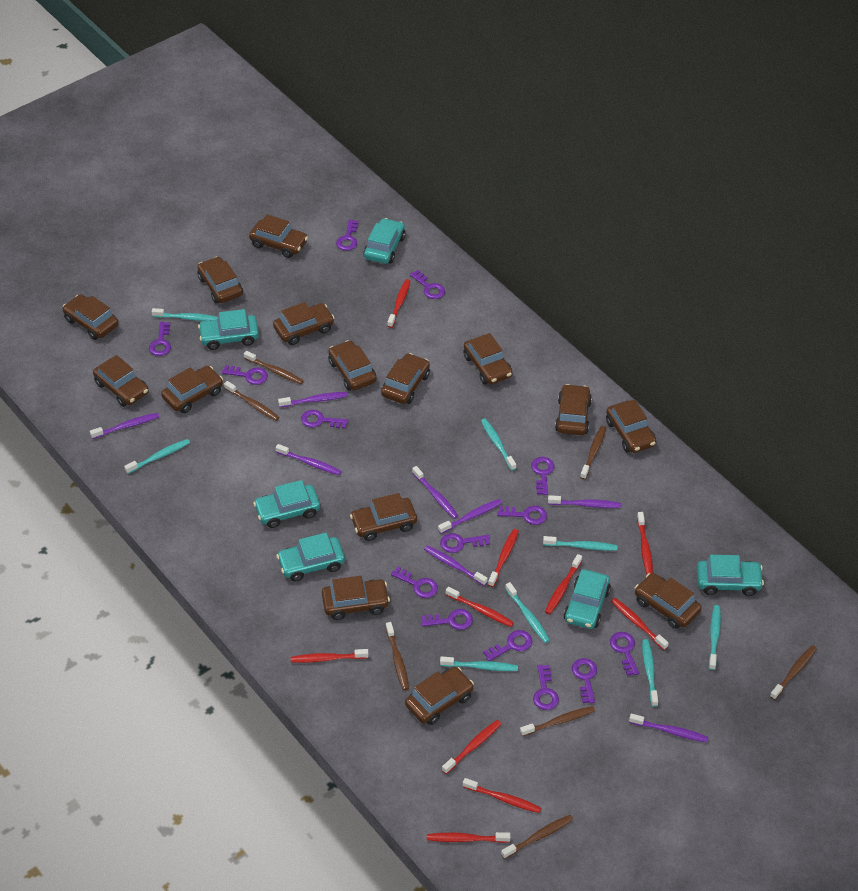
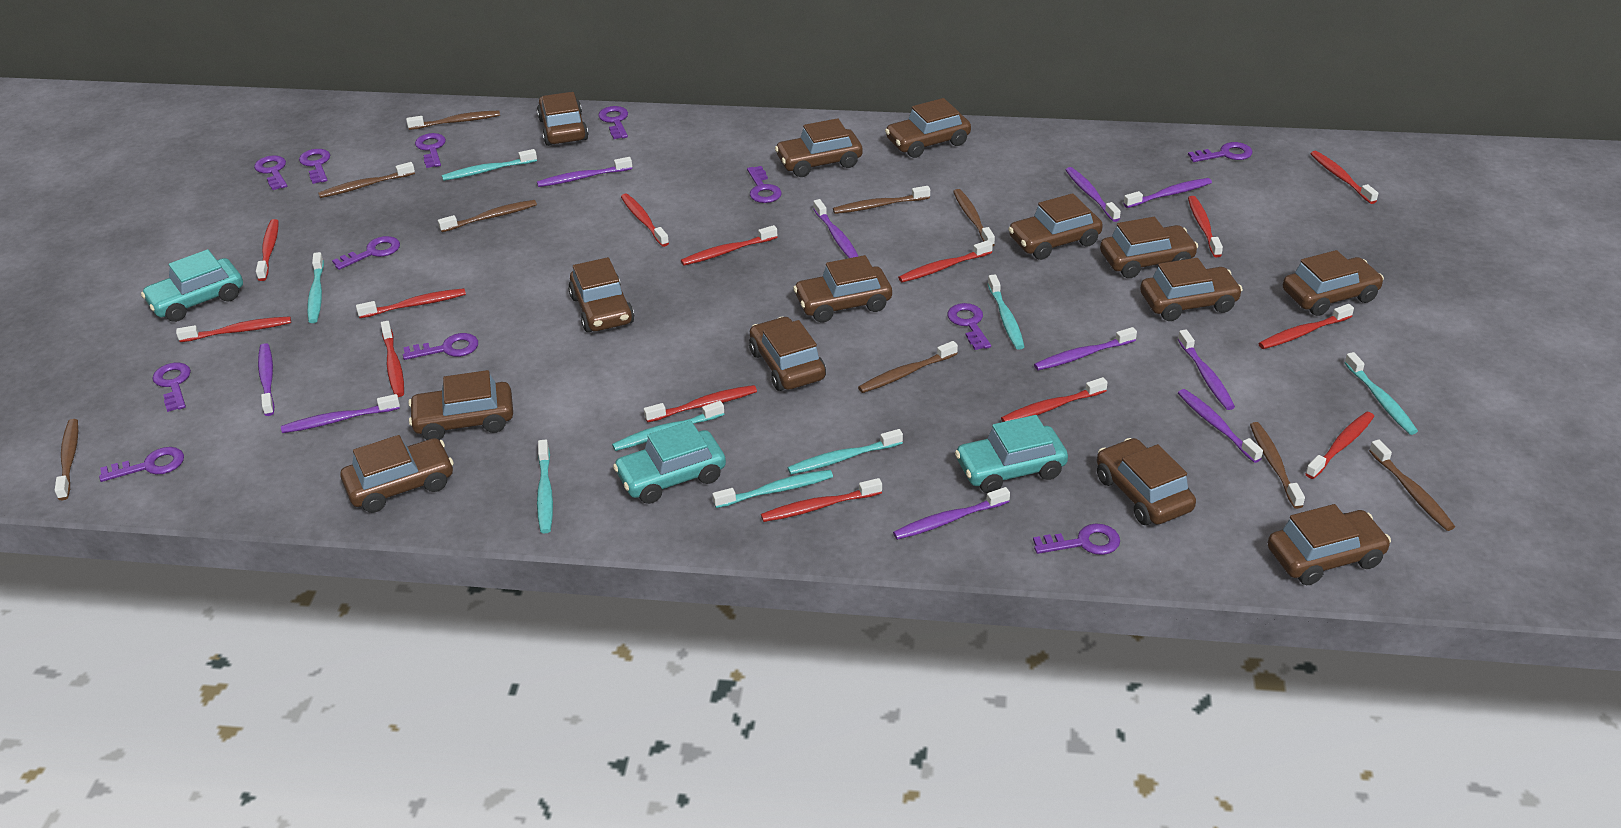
brown car: 15 -> 14
brown toothbrush: 7 -> 9
purple key: 14 -> 12
purple toothbrush: 8 -> 10
red toothbrush: 10 -> 14
turquoise car: 6 -> 3

